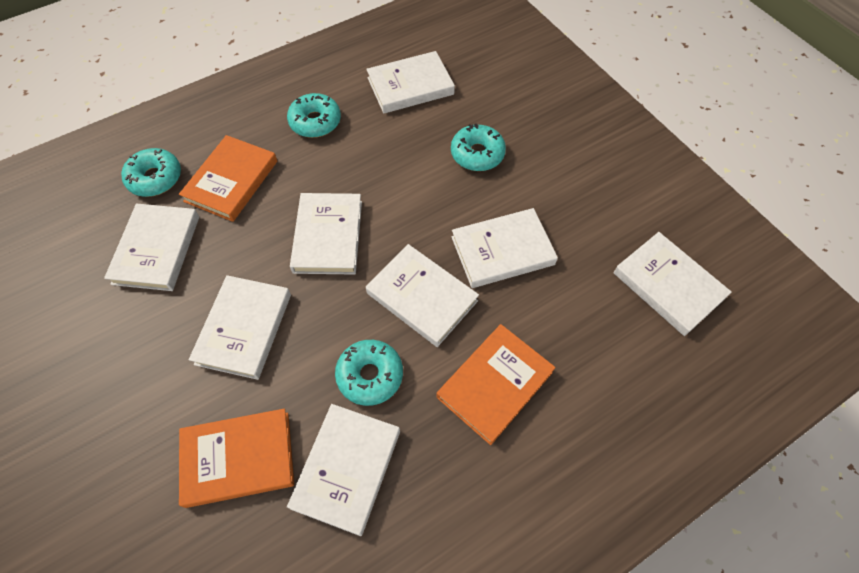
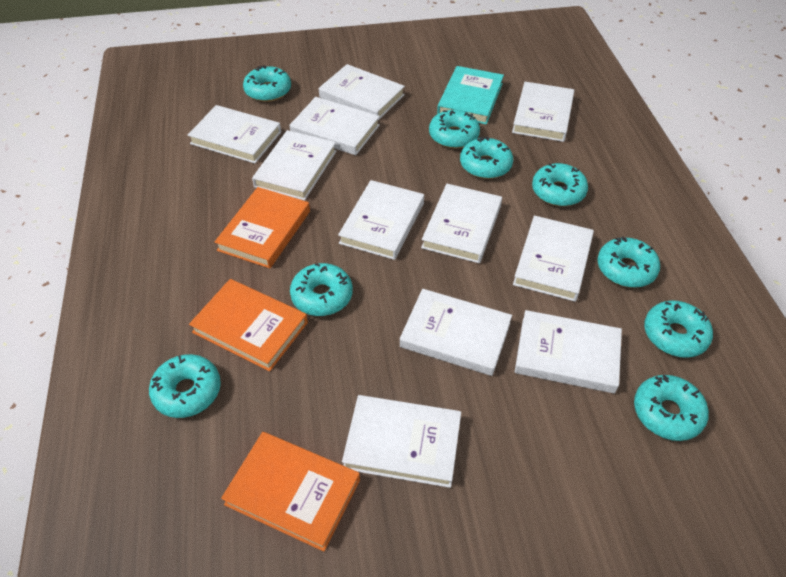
turquoise book: 0 -> 1
turquoise donut: 4 -> 9
white book: 8 -> 11

